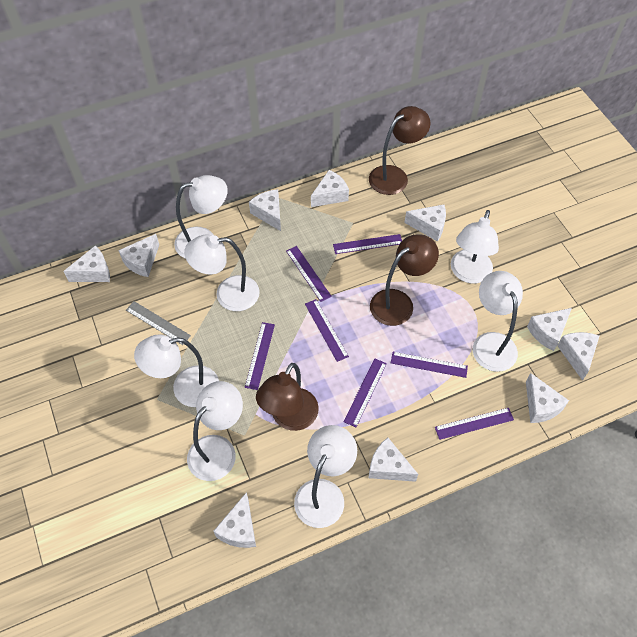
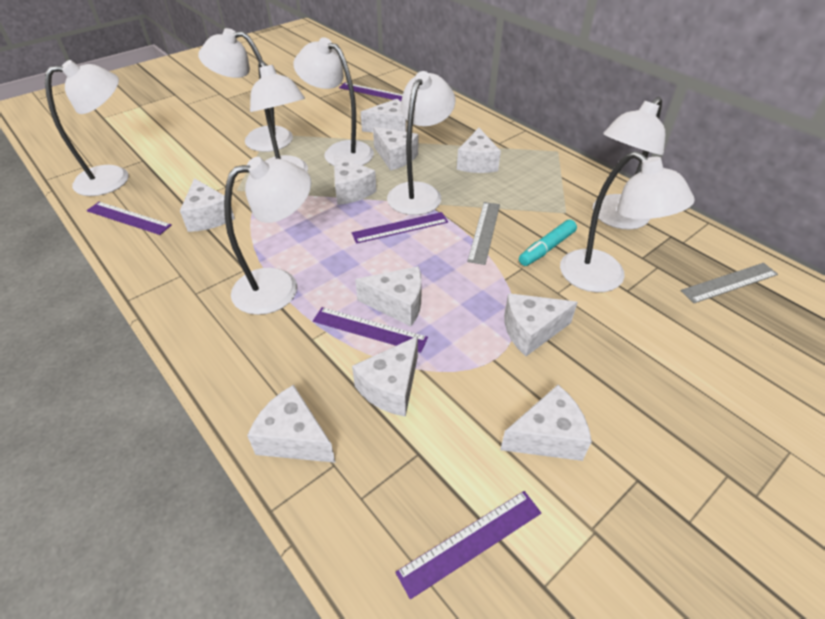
brown lamp: 3 -> 0
grey ruler: 1 -> 2
purple ruler: 7 -> 5
turquoise marker: 0 -> 1
white lamp: 7 -> 8

